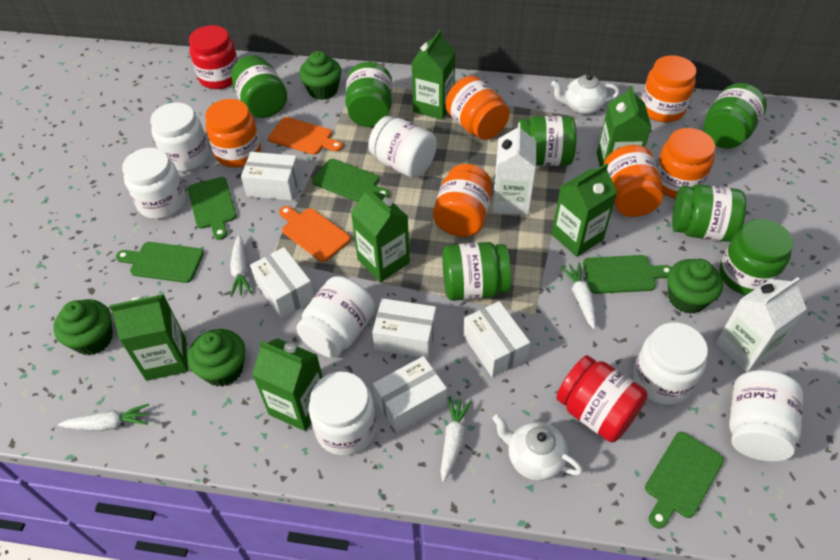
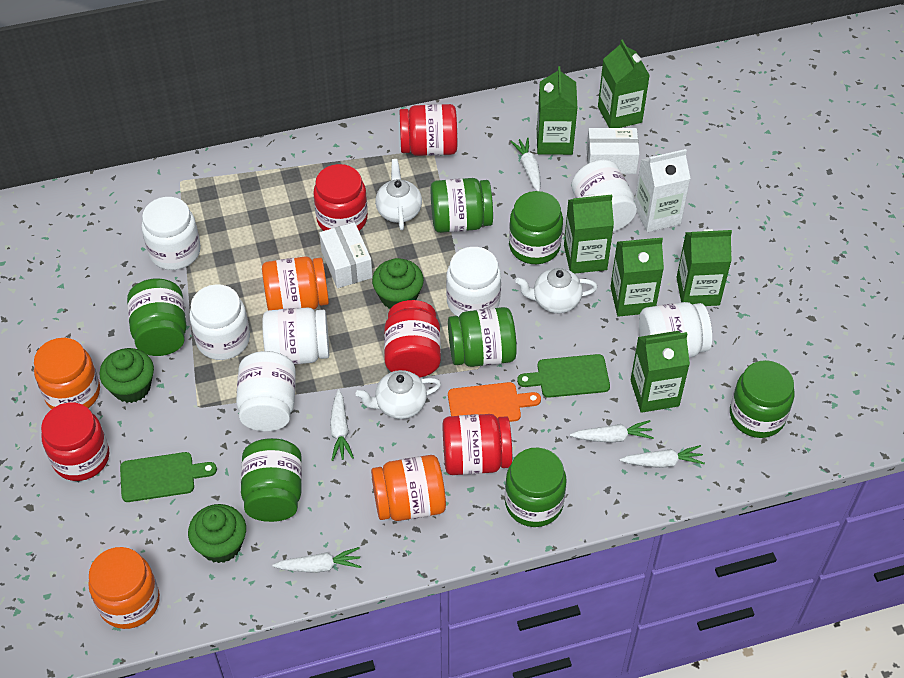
green cupcake: 4 -> 3
green cutting board: 5 -> 2
orange cutting board: 2 -> 1
orange jar: 6 -> 4
red jar: 2 -> 5
white box: 5 -> 2
white carrot: 4 -> 5
white carton: 2 -> 1
white teapot: 2 -> 3

